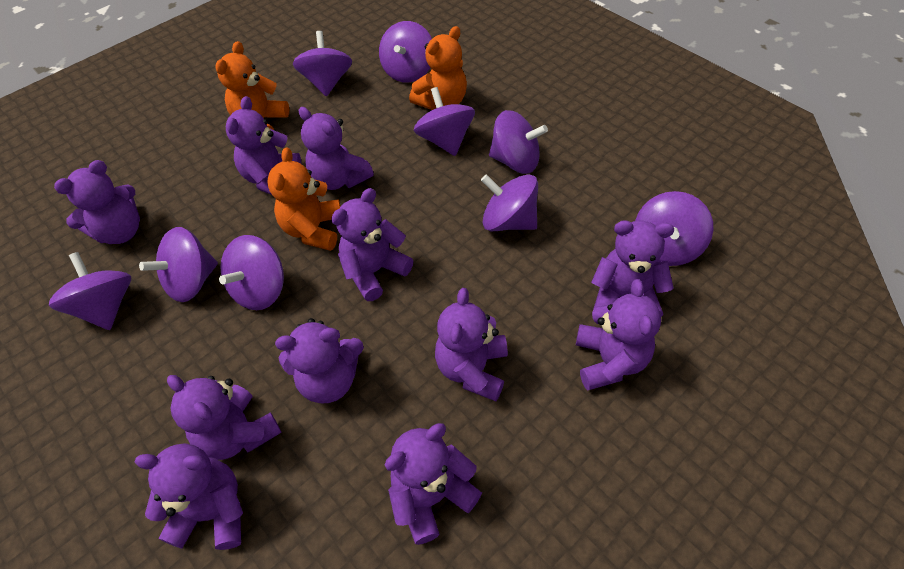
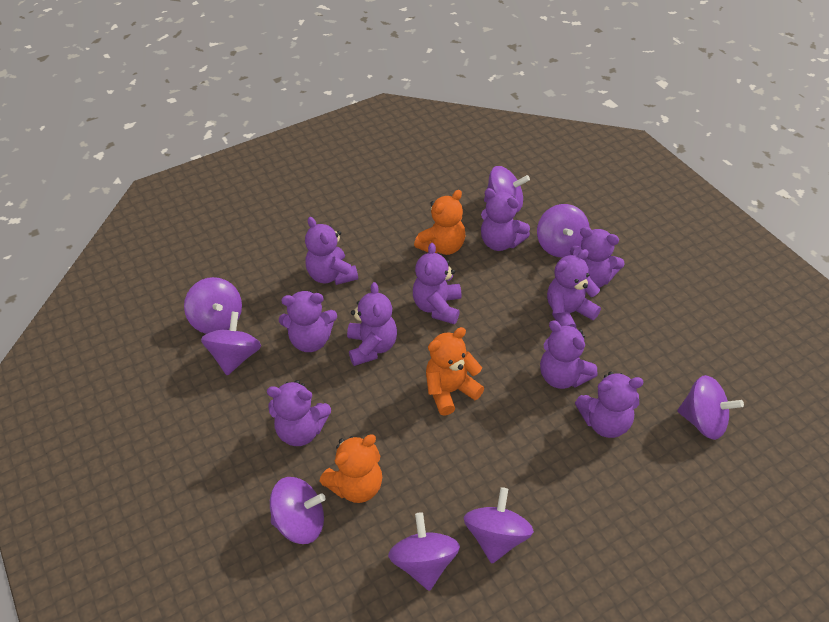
purple spinning top: 9 -> 8
purple teddy bear: 11 -> 10

